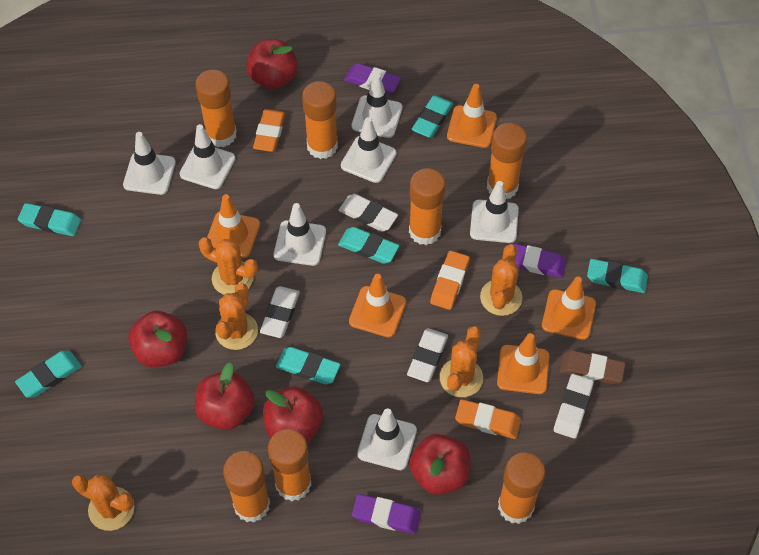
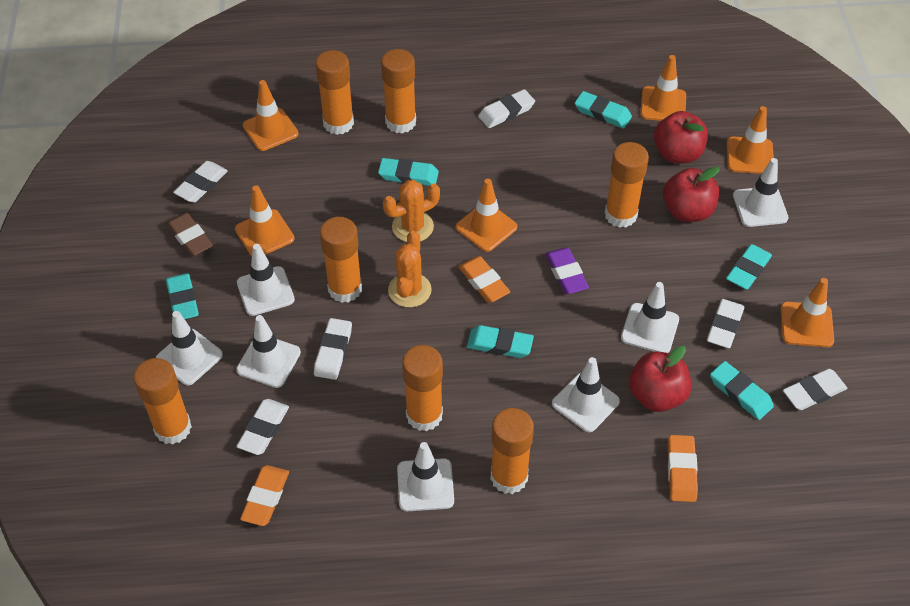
orange cactus: 5 -> 2
orange traffic cone: 5 -> 6
purple eraser: 3 -> 1
red apple: 5 -> 3
white eraser: 4 -> 6

